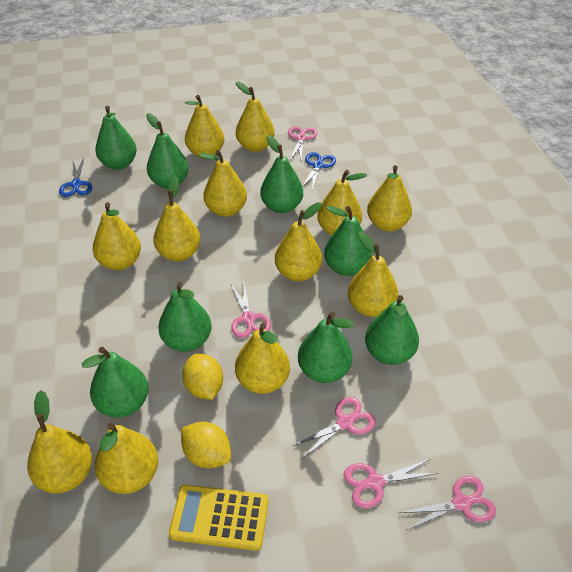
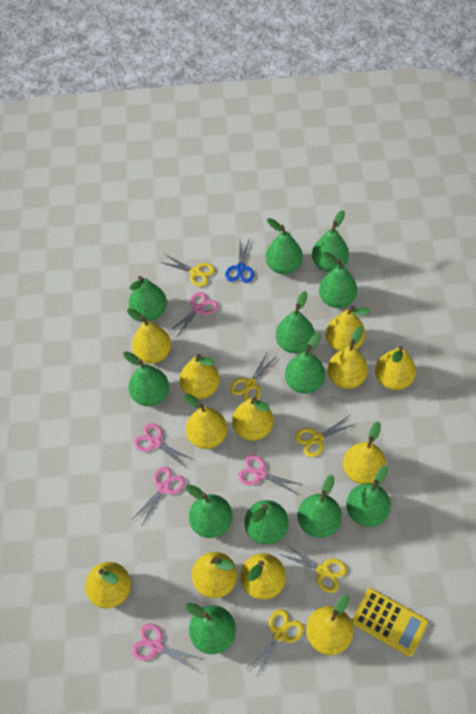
blue scissors: 2 -> 1
green pear: 8 -> 12
yellow lemon: 2 -> 0
yellow scissors: 0 -> 5

